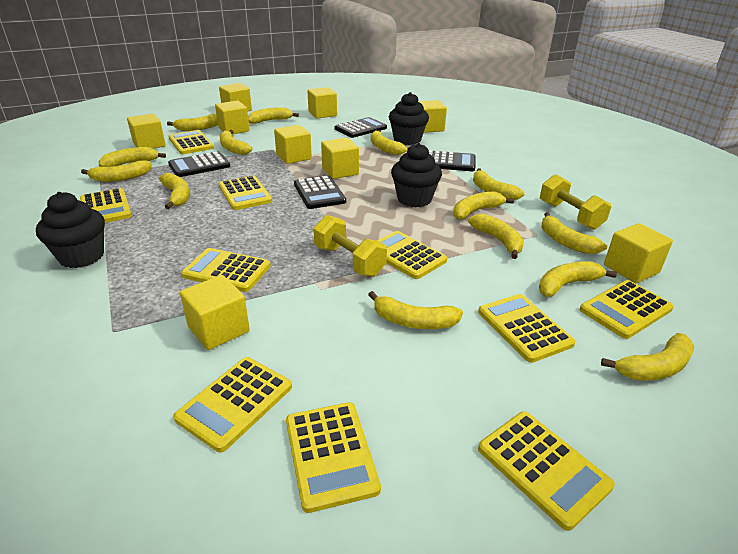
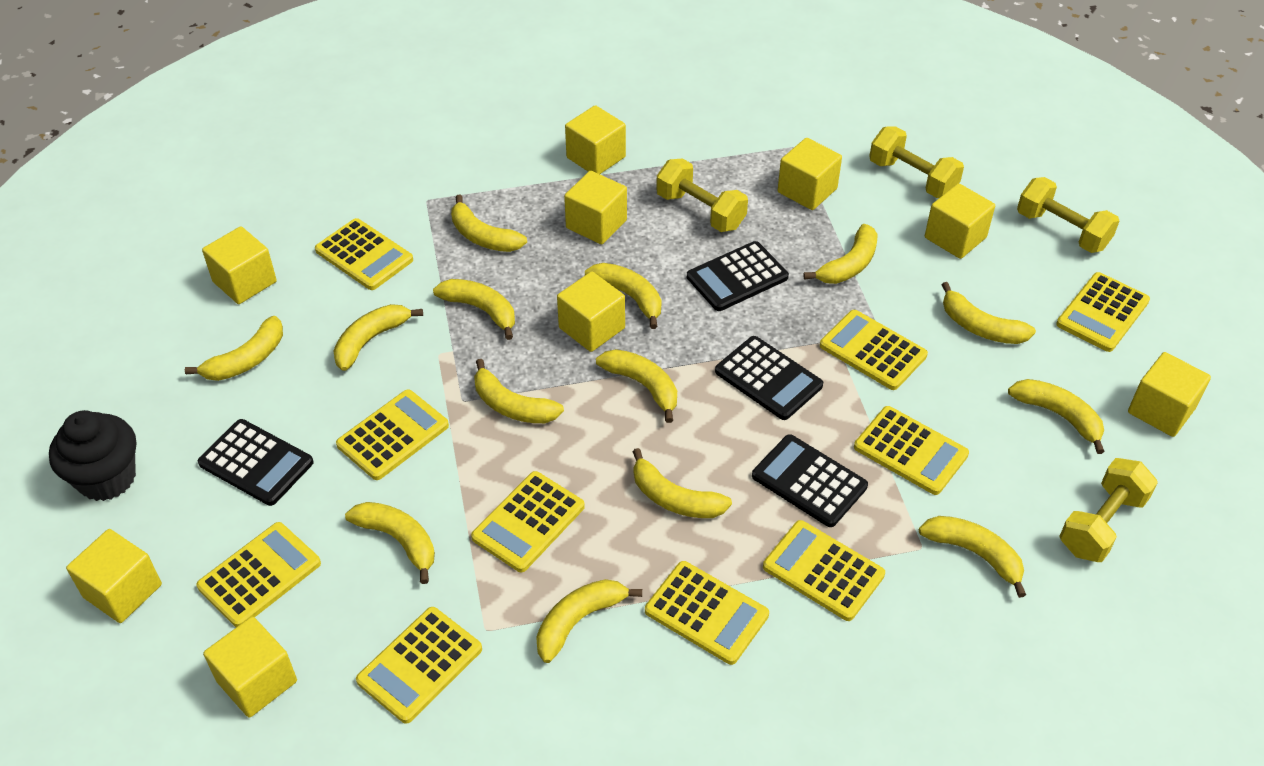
black cupcake: 3 -> 1
yellow dumbbell: 2 -> 4

